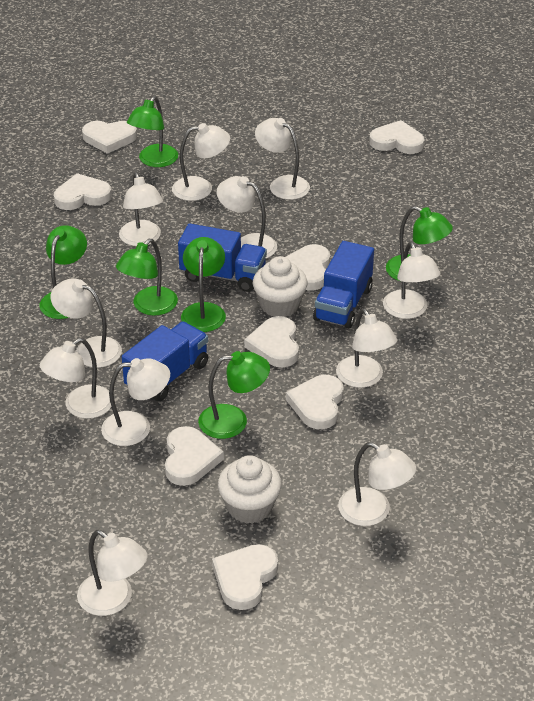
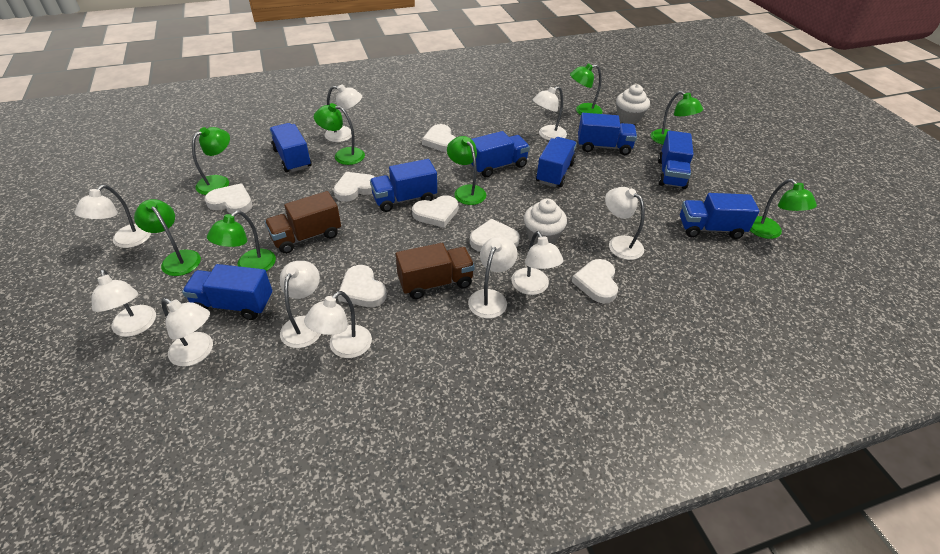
blue truck: 3 -> 8
brown truck: 0 -> 2
green lamp: 6 -> 8
white heart: 8 -> 7
white lamp: 11 -> 10

